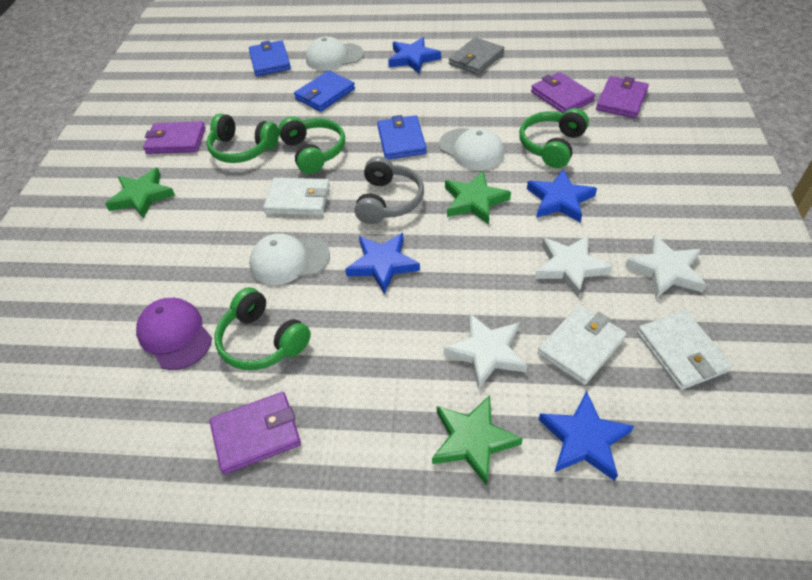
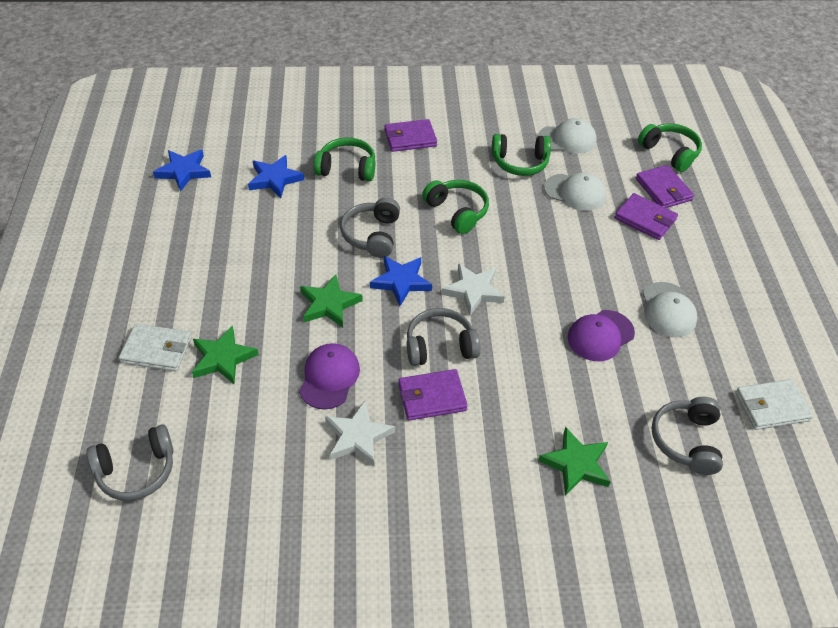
blue star: 4 -> 3
blue wallet: 3 -> 0
grey headphones: 1 -> 4
grey wallet: 1 -> 0
purple cap: 1 -> 2
white star: 3 -> 2
white wallet: 3 -> 2

